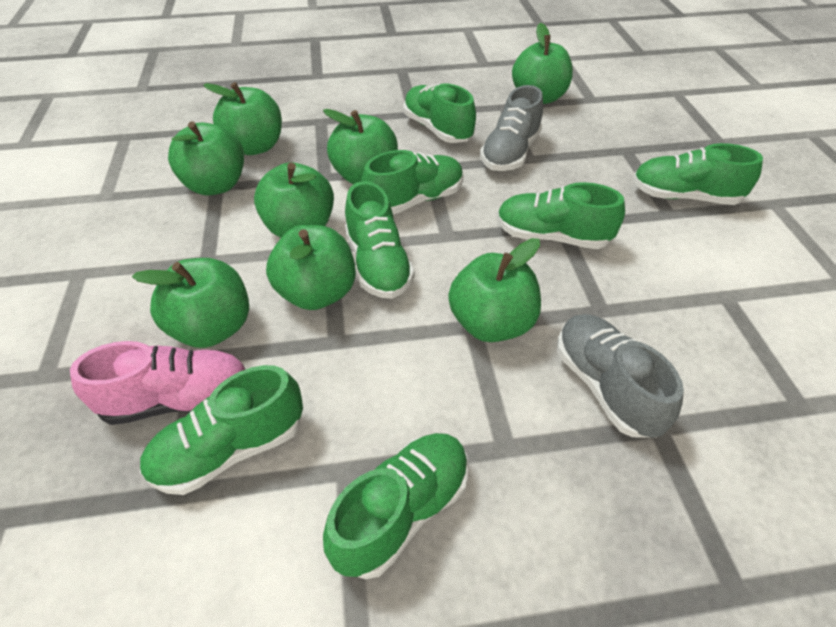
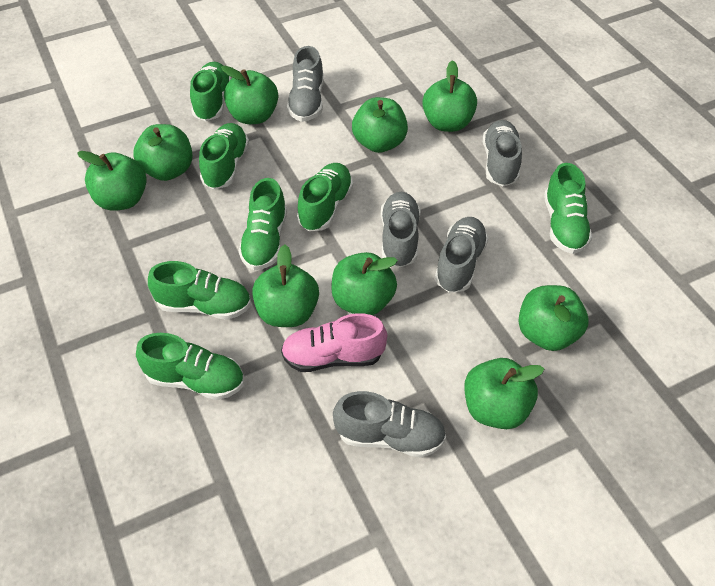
green apple: 8 -> 9
grey shoe: 2 -> 5

